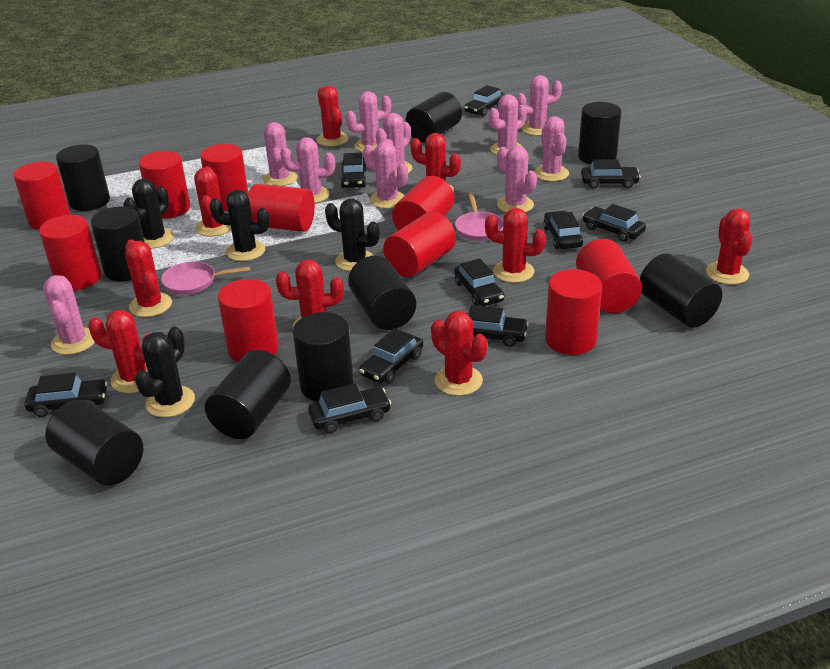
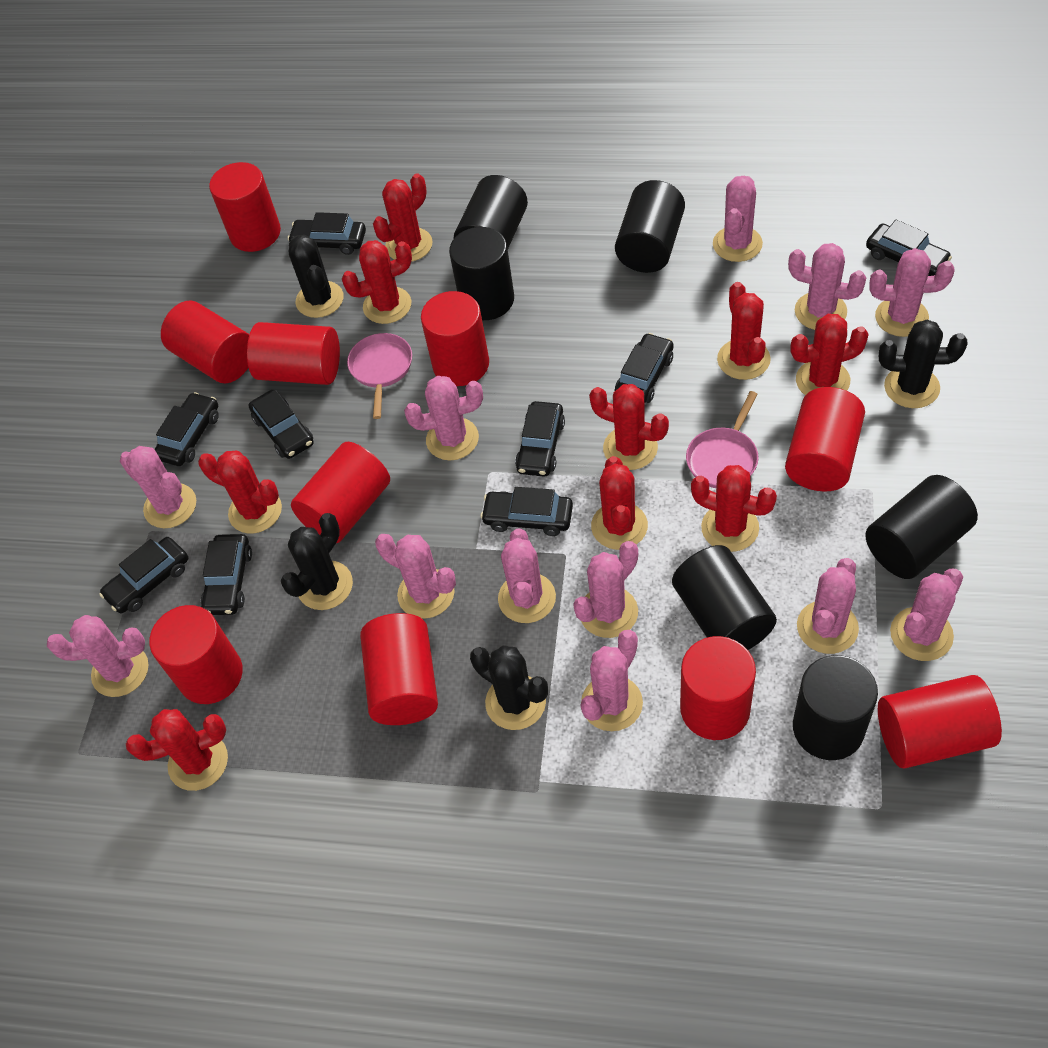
black car: 10 -> 9
black cylinder: 9 -> 6
pink cactus: 10 -> 12

